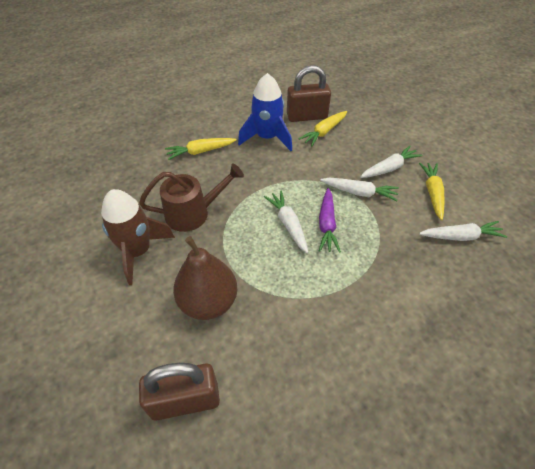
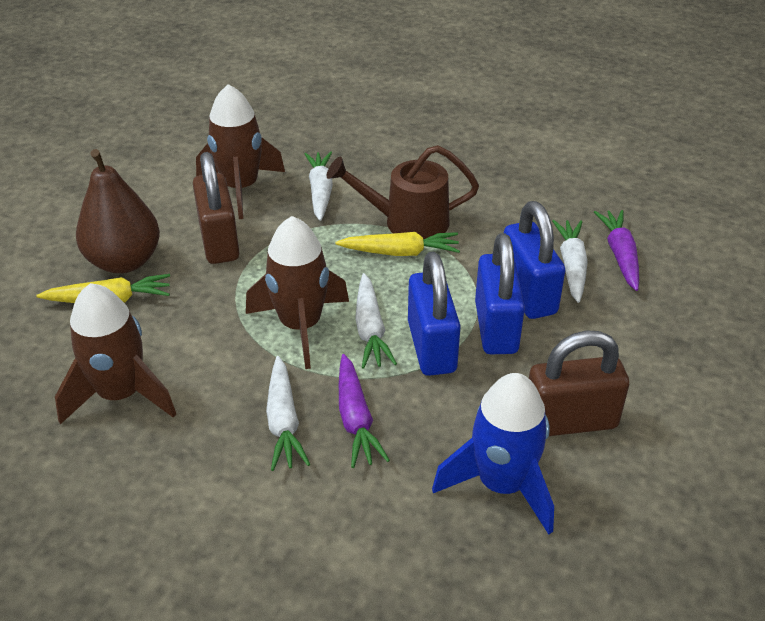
blue padlock: 0 -> 3
brown rocket: 1 -> 3
purple carrot: 1 -> 2
yellow carrot: 3 -> 2

